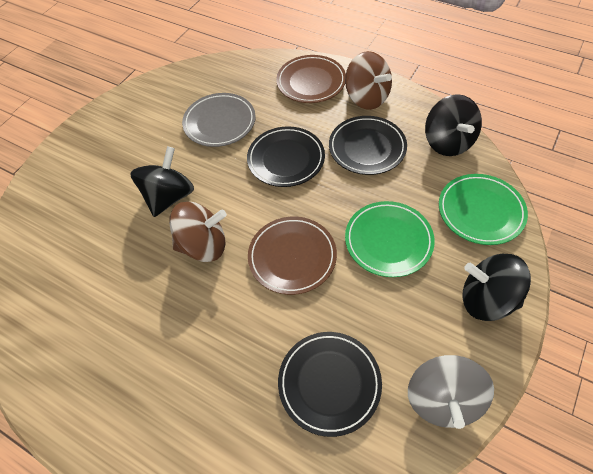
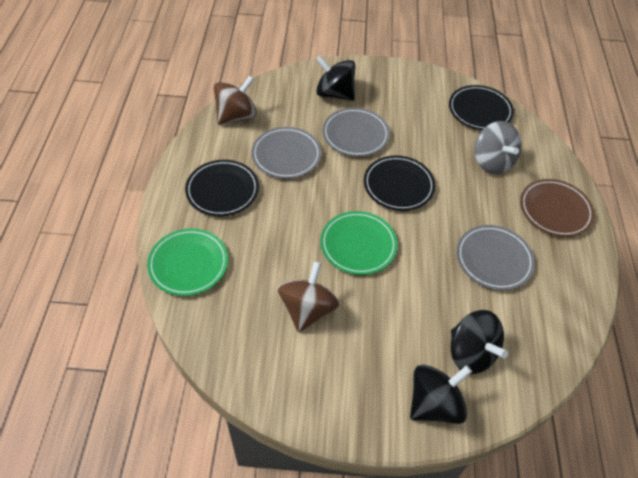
brown plate: 2 -> 1
grey plate: 1 -> 3

